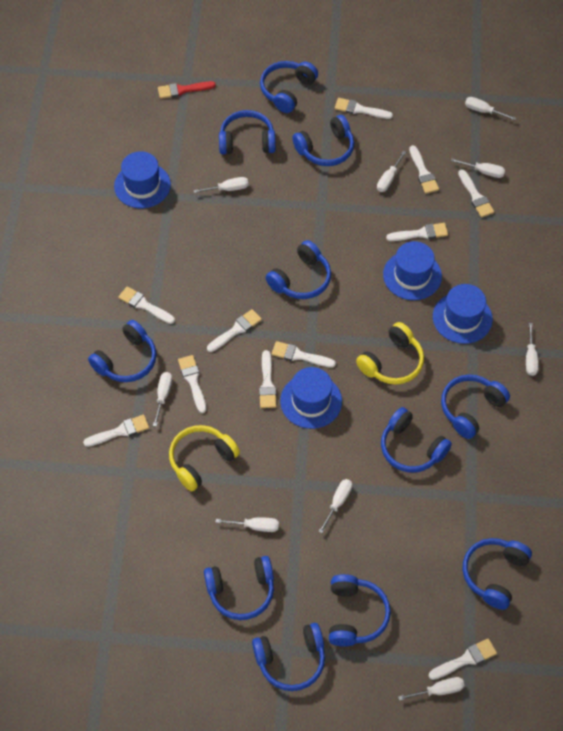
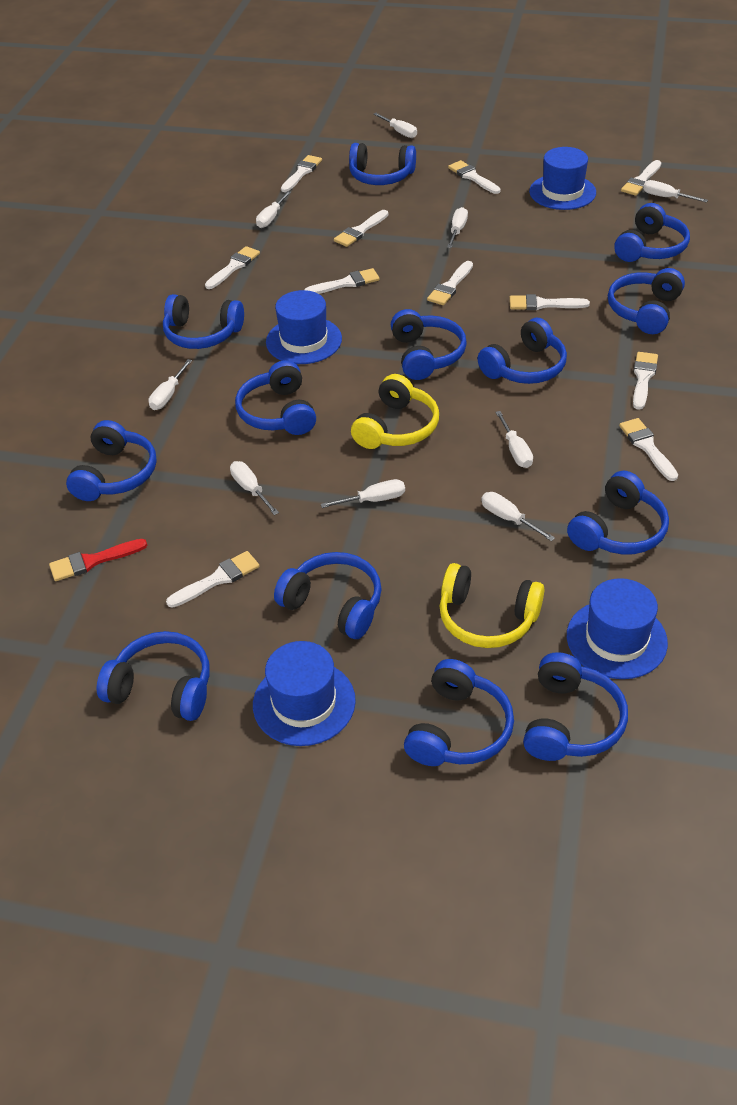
blue headphones: 11 -> 13

